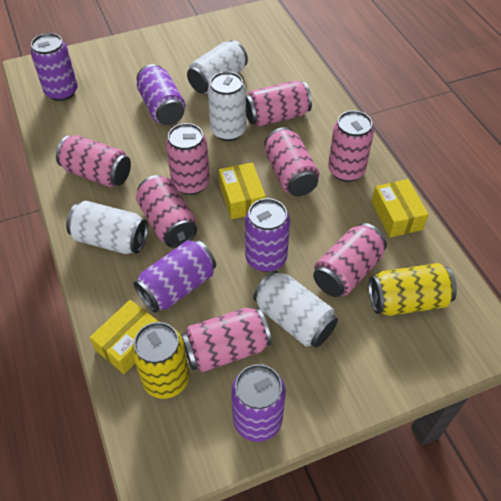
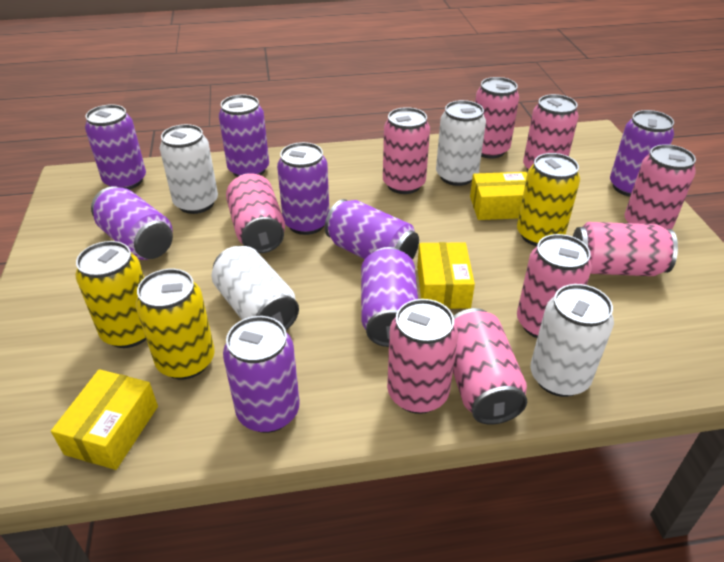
pink can: 8 -> 9
purple can: 5 -> 8
yellow can: 2 -> 3

